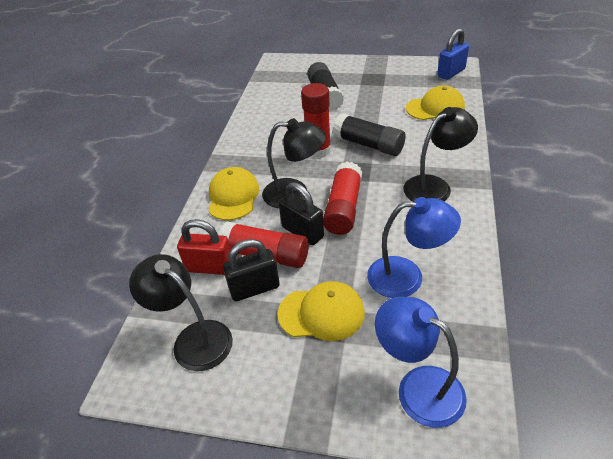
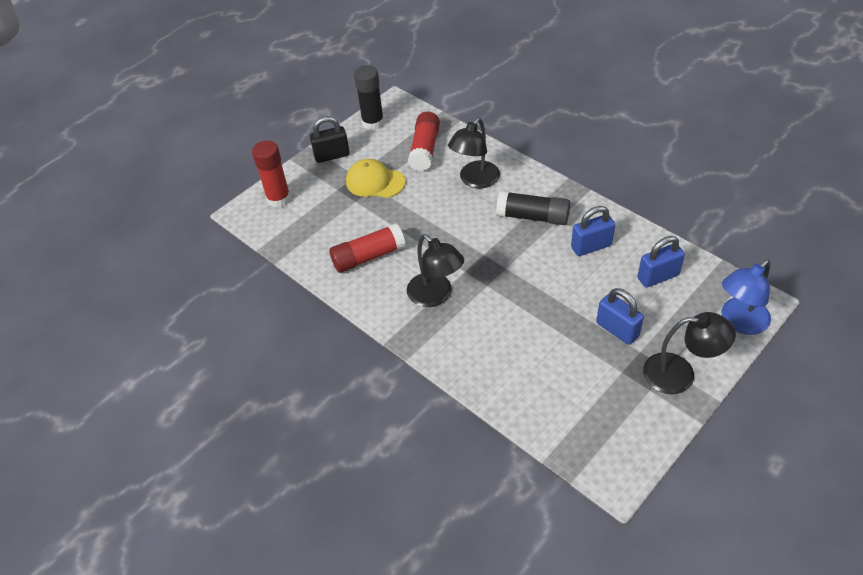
black padlock: 2 -> 1
blue lamp: 2 -> 1
blue padlock: 1 -> 3
red padlock: 1 -> 0
yellow cap: 3 -> 1

